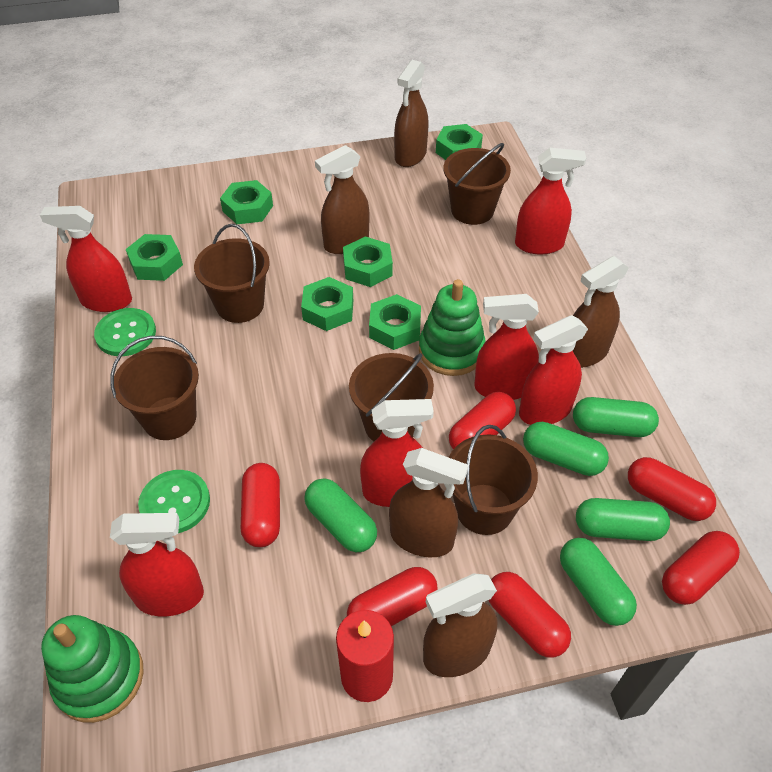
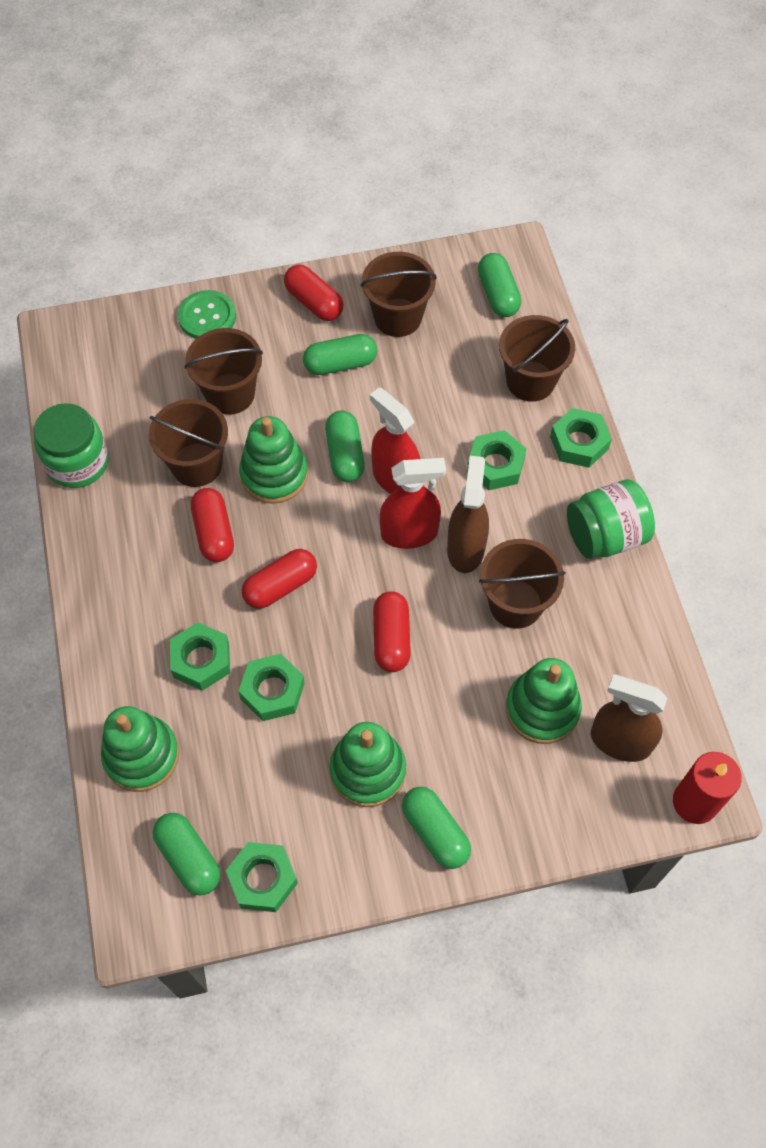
brown spray bottle: 5 -> 2
green button: 2 -> 1
green jar: 0 -> 2
green nut: 6 -> 5
green stacking toy: 2 -> 4
red capsule: 6 -> 4
red spray bottle: 6 -> 2

